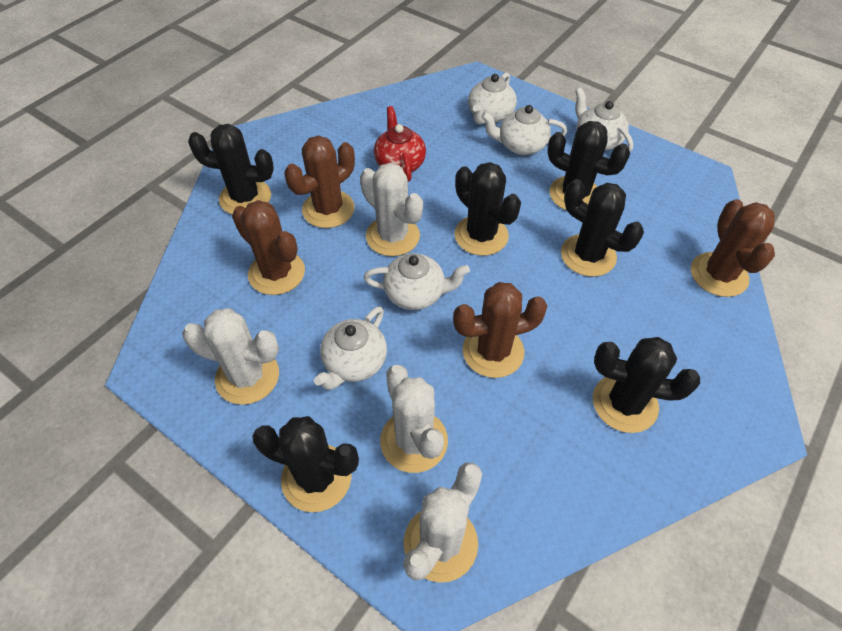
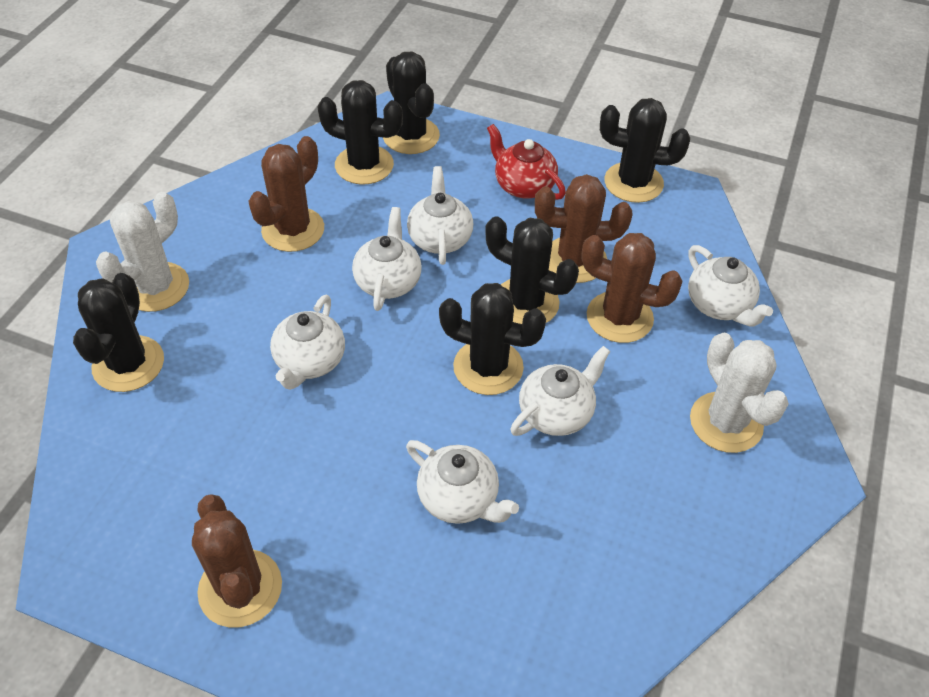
white cactus: 4 -> 2
white teapot: 5 -> 6

